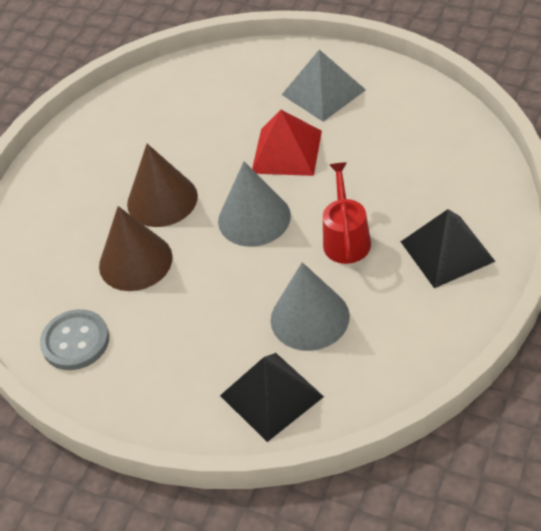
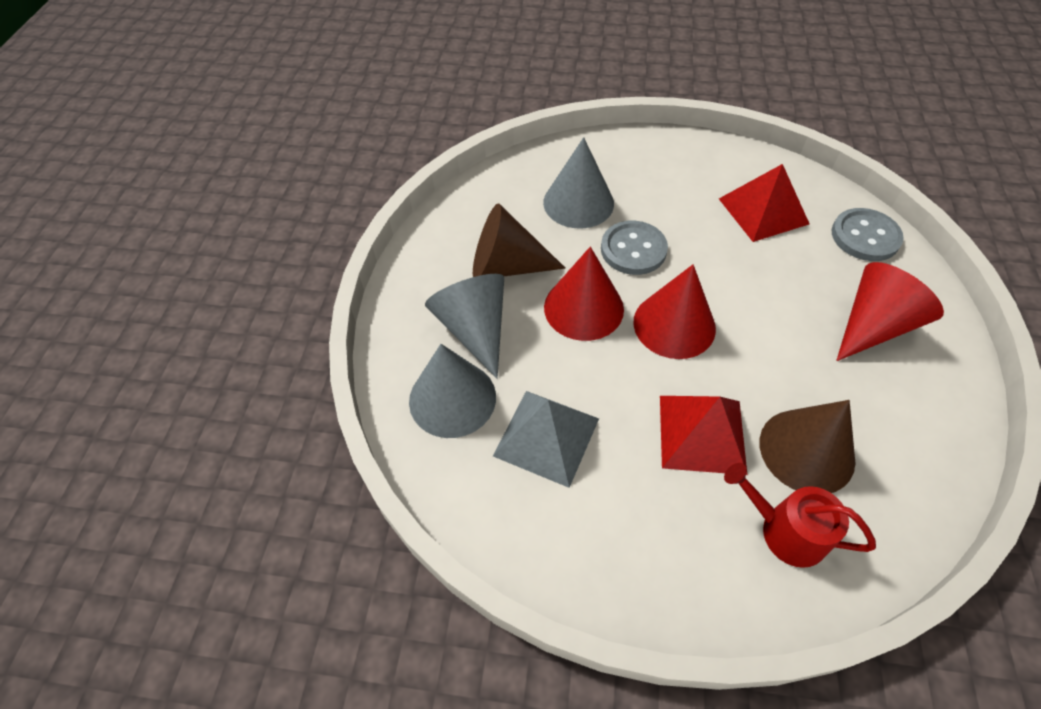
black pyramid: 2 -> 0
grey button: 1 -> 2
grey cone: 2 -> 3
red cone: 0 -> 3
red pyramid: 1 -> 2

